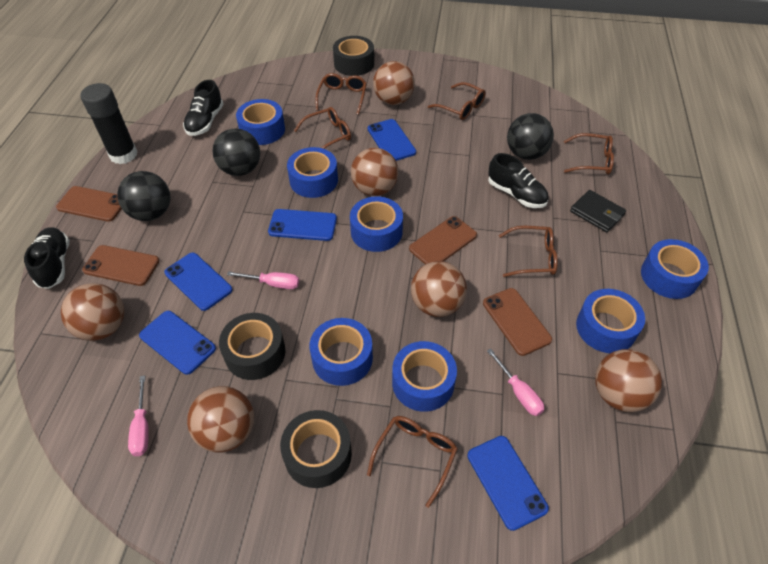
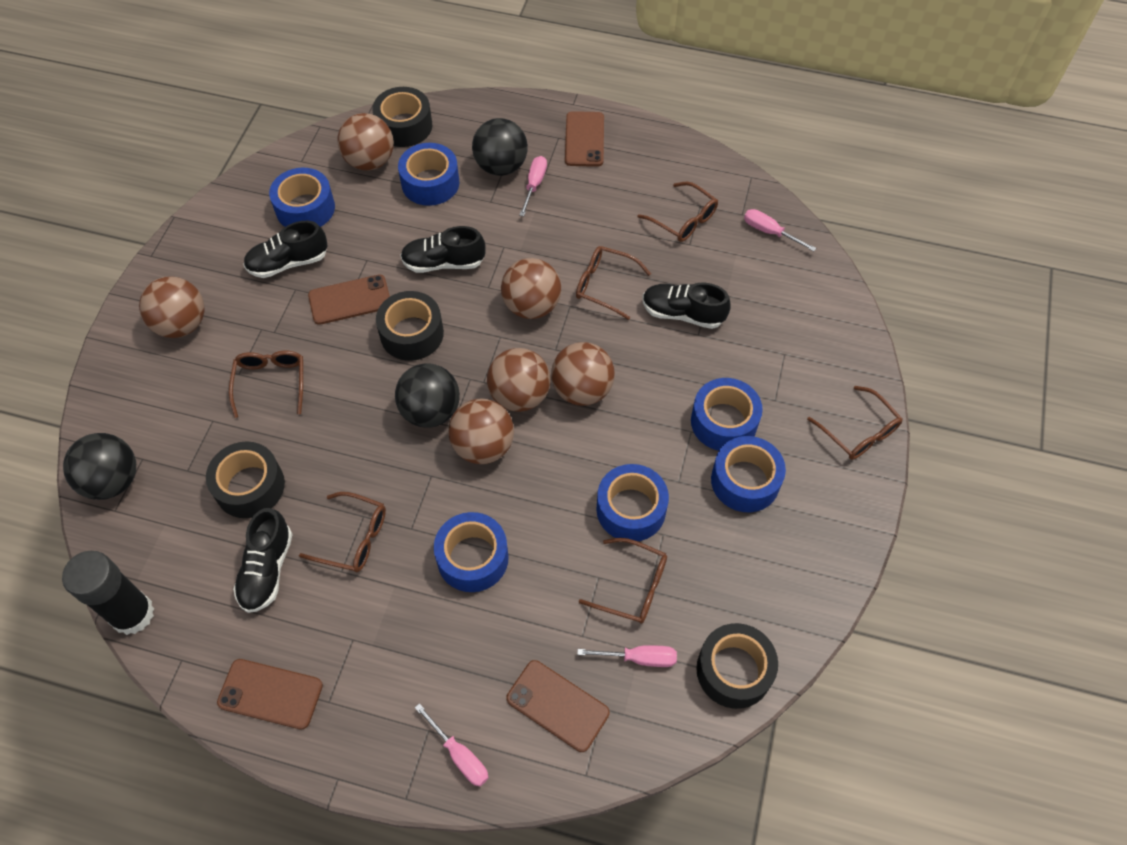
black shoe: 3 -> 4
black tape: 3 -> 4
black wallet: 1 -> 0
blue phone: 5 -> 0
blue tape: 7 -> 6
pink screwdriver: 3 -> 4

